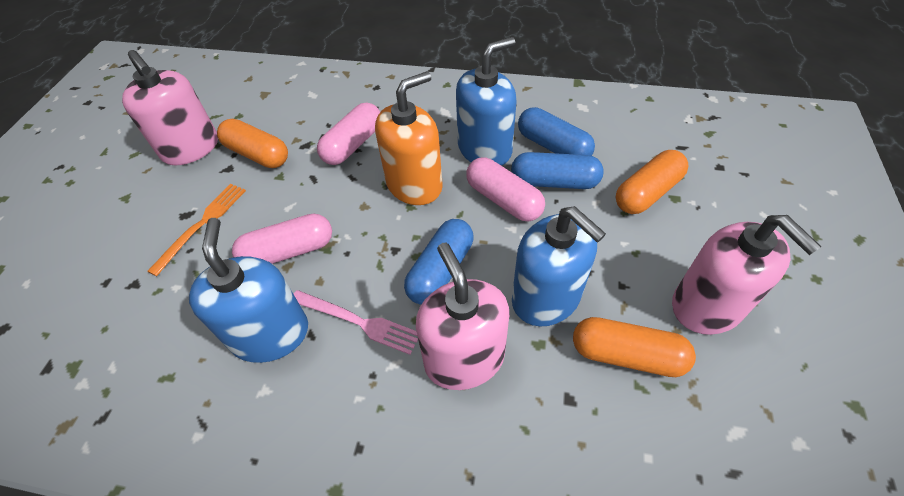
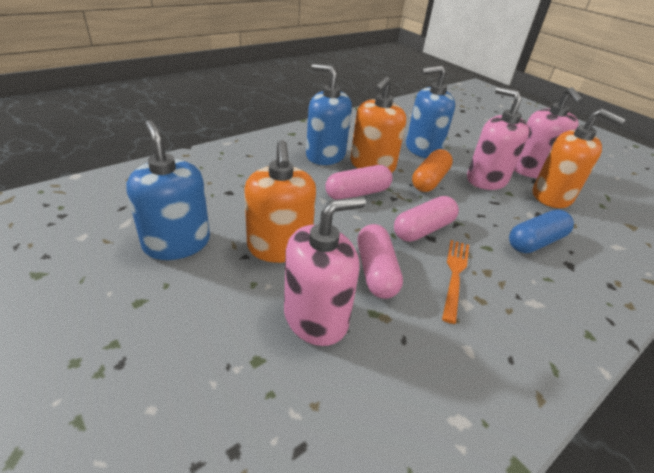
blue capsule: 3 -> 1
orange capsule: 3 -> 1
orange soap dispenser: 1 -> 3
pink fork: 1 -> 0

